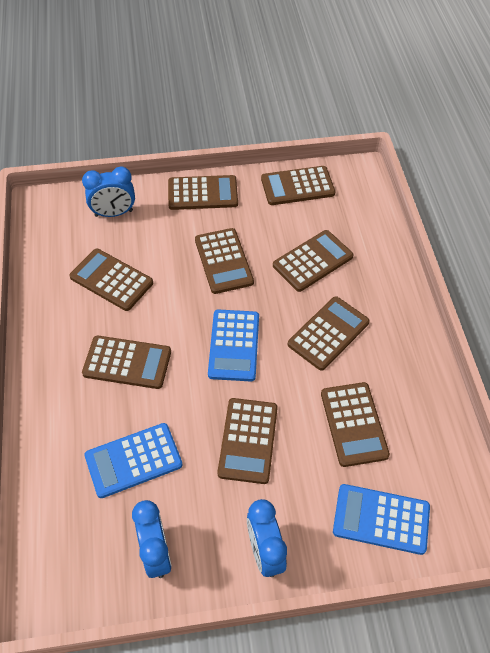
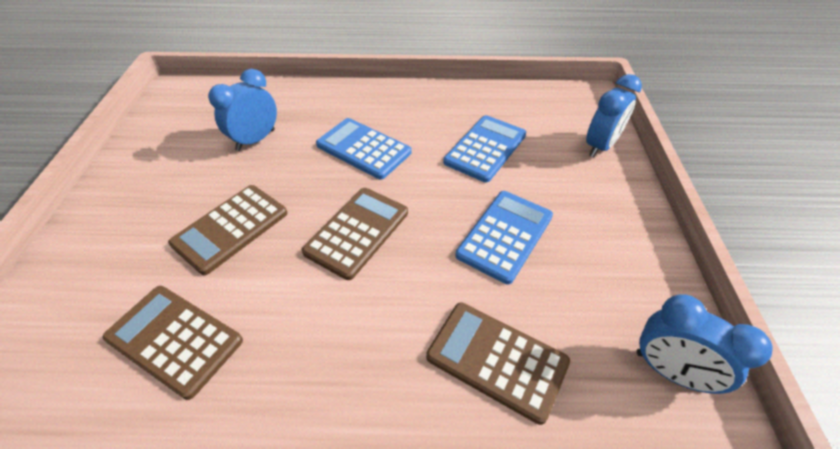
brown calculator: 9 -> 4

